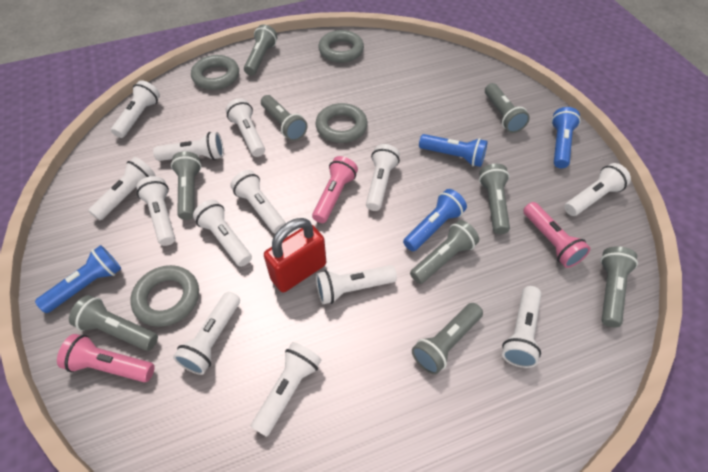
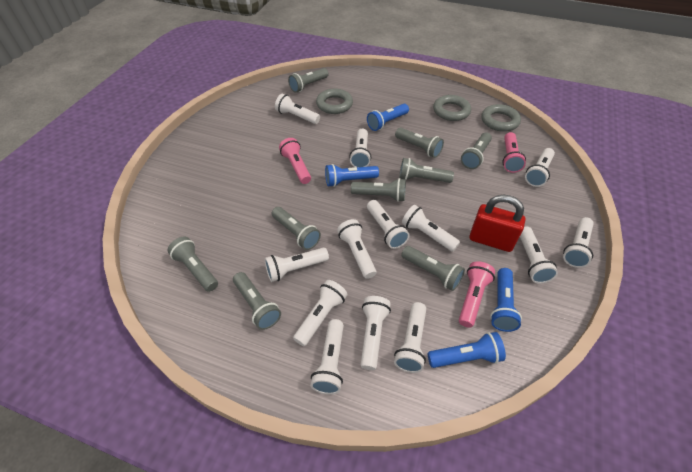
grey ring: 4 -> 3

